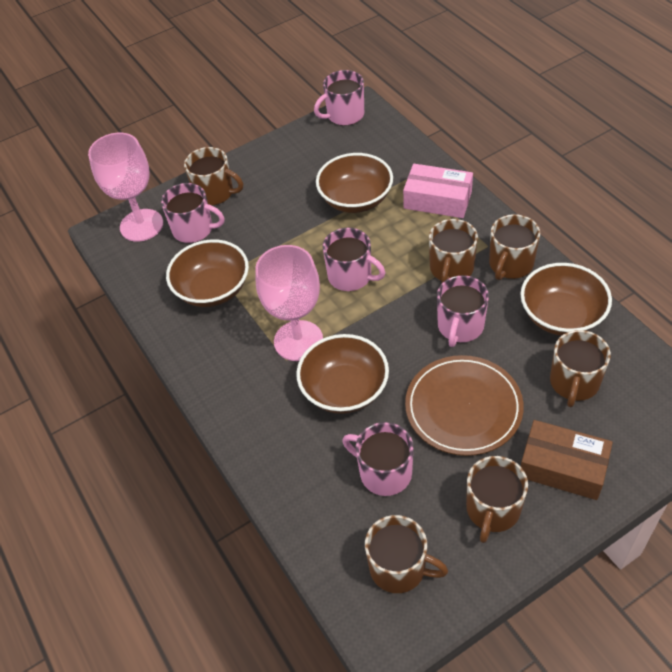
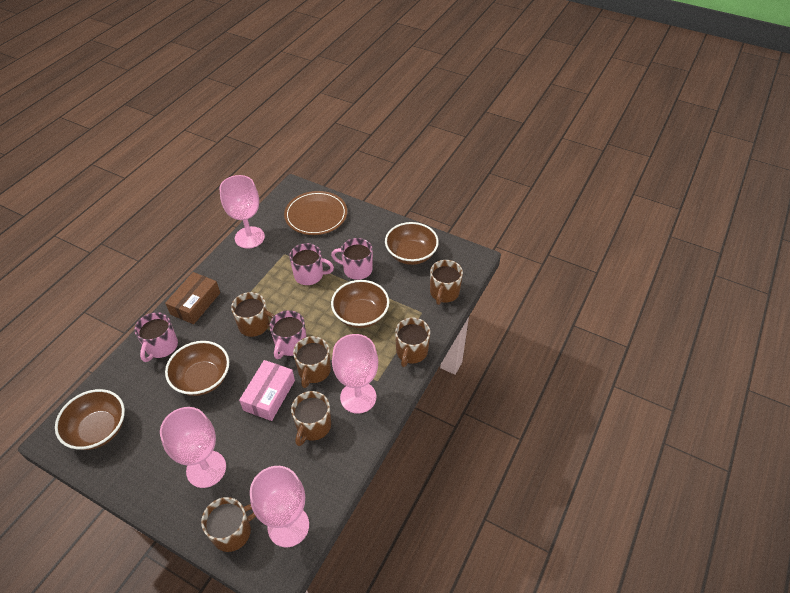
pink goblet: 2 -> 4
pink mug: 5 -> 4

